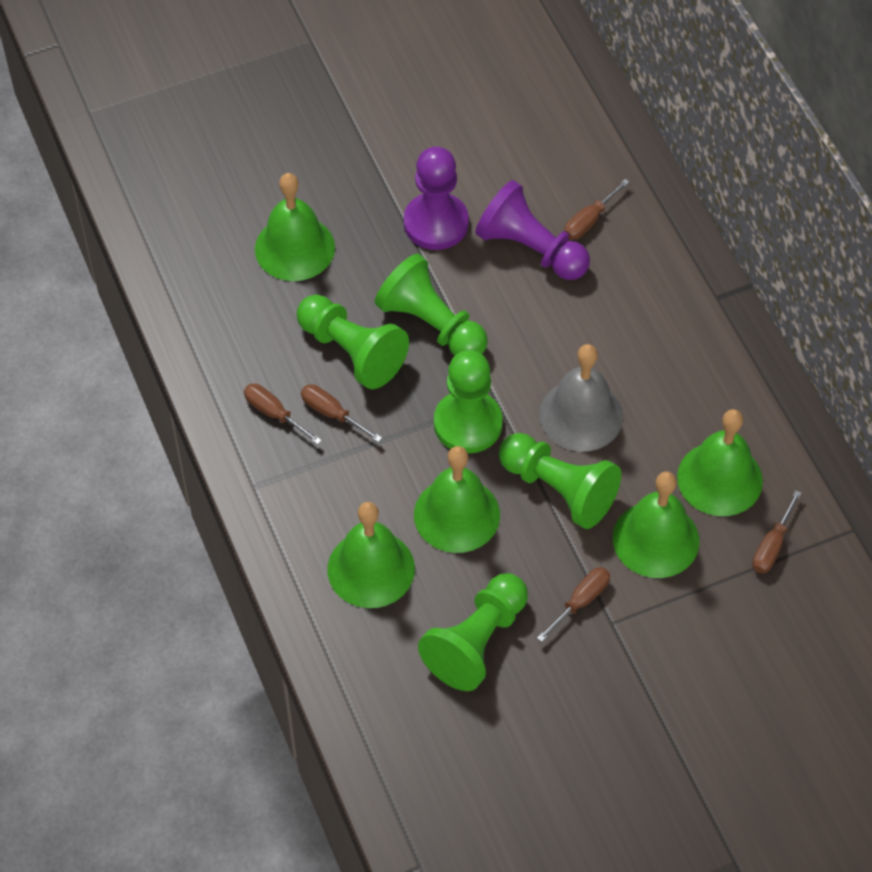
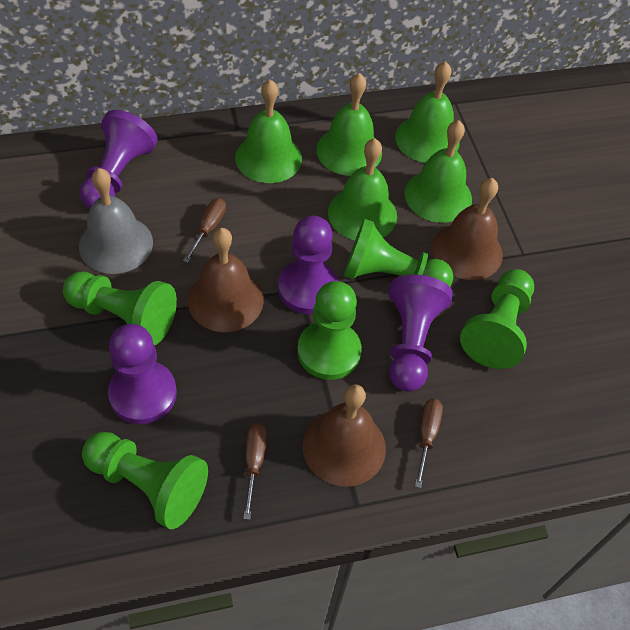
brown bell: 0 -> 3
brown screwdriver: 5 -> 3
purple pawn: 2 -> 4

